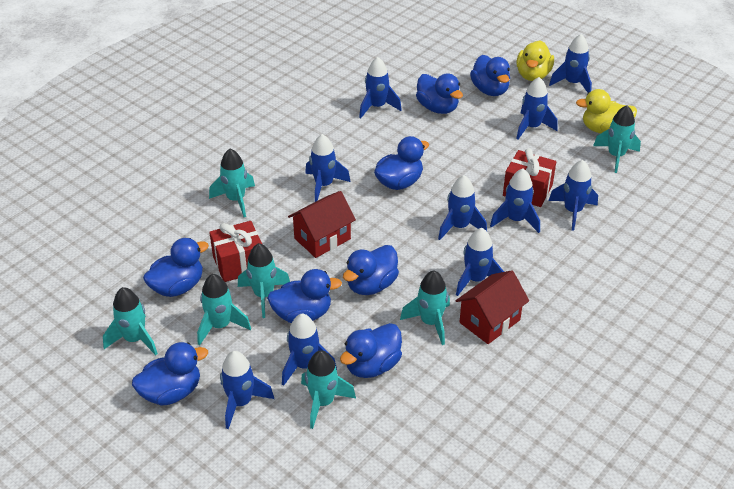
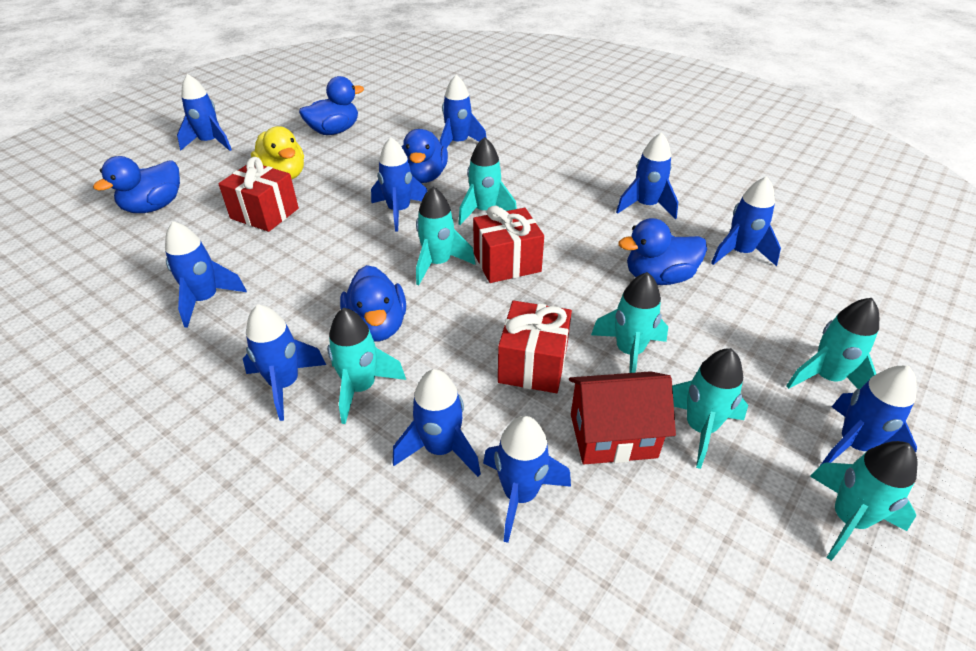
blue duck: 8 -> 5
red gift: 2 -> 3
red house: 2 -> 1
yellow duck: 2 -> 1

